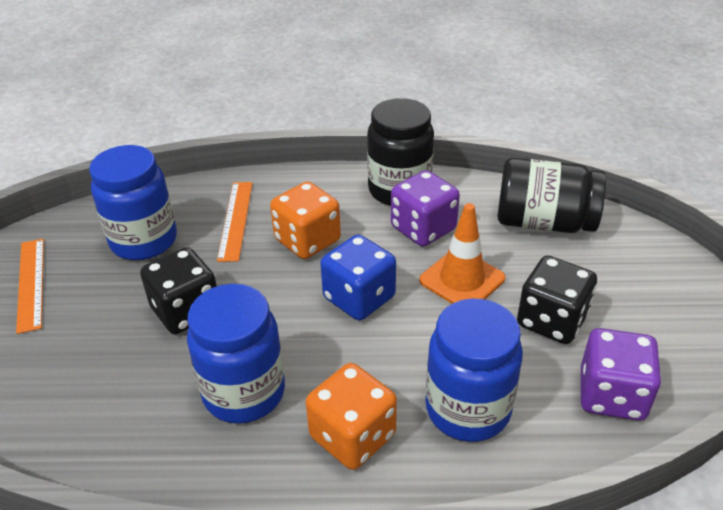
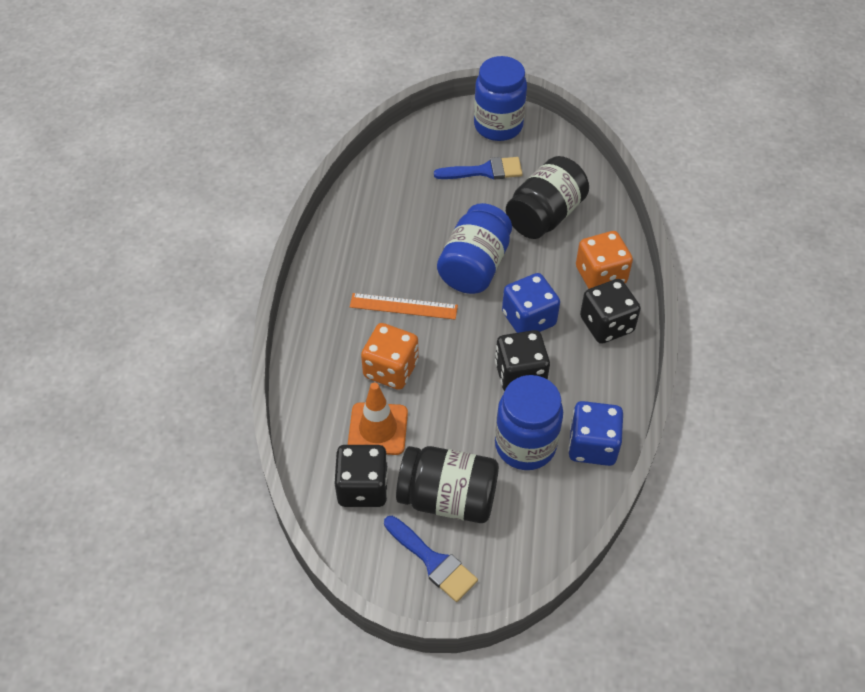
black dice: 2 -> 3
blue brush: 0 -> 2
blue dice: 1 -> 2
orange ruler: 2 -> 1
purple dice: 2 -> 0

